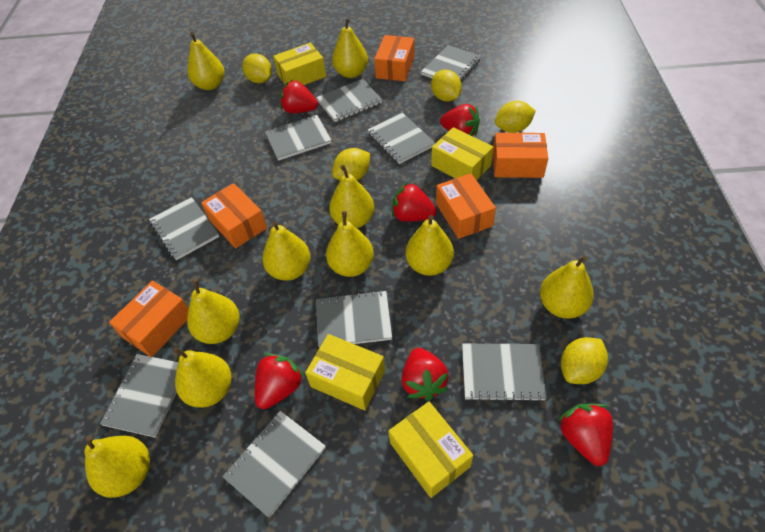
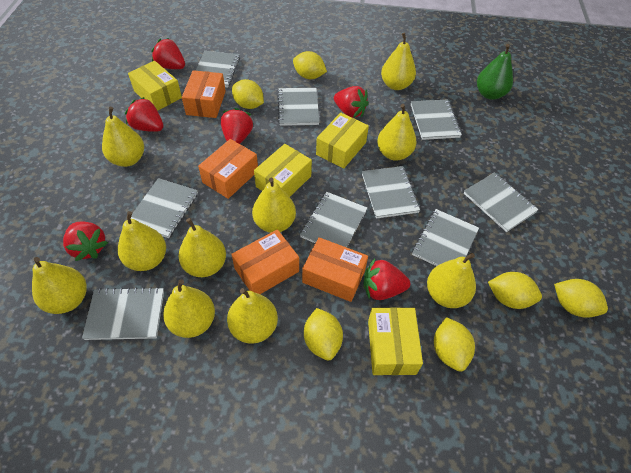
green pear: 0 -> 1
orange box: 5 -> 4
yellow lemon: 5 -> 6

